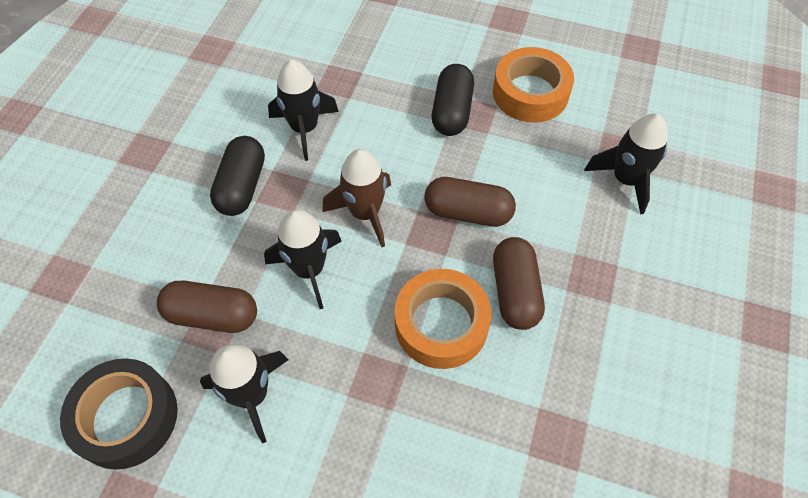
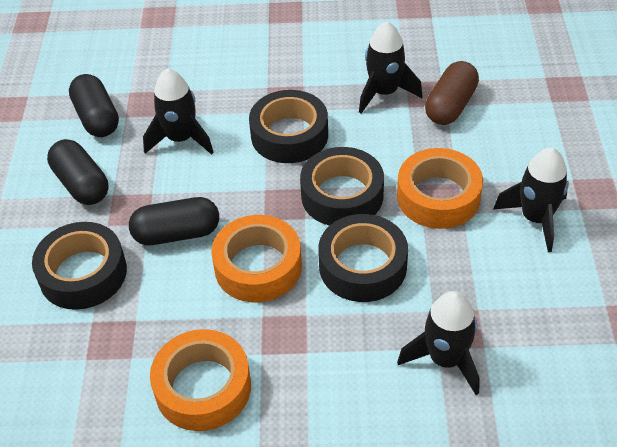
black capsule: 2 -> 3
black tape: 1 -> 4
brown capsule: 3 -> 1
brown rocket: 1 -> 0
orange tape: 2 -> 3

